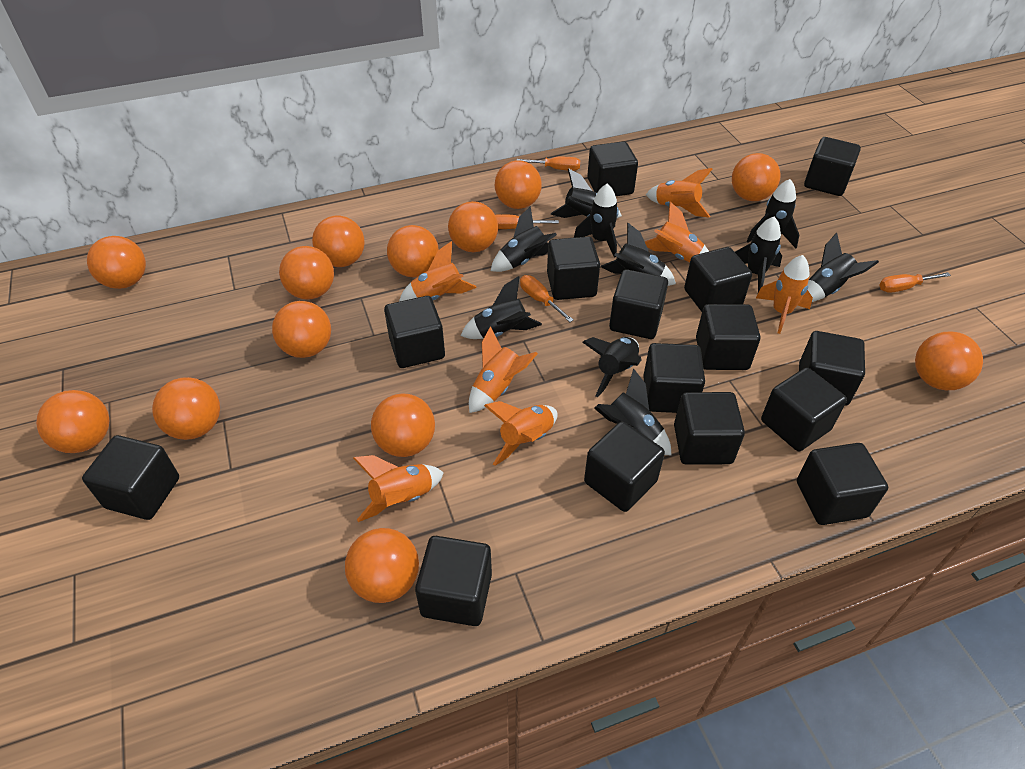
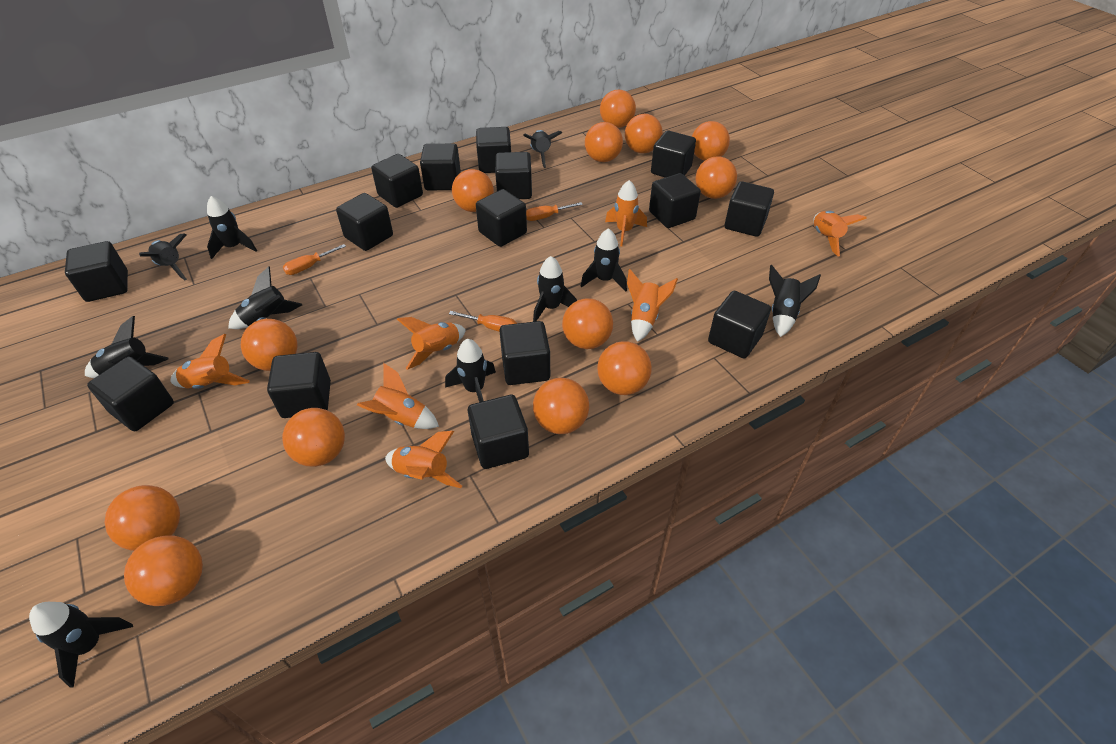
orange screwdriver: 4 -> 3

